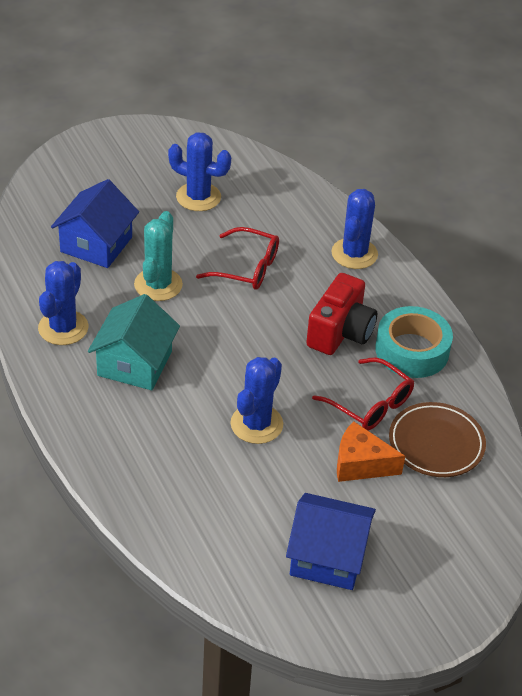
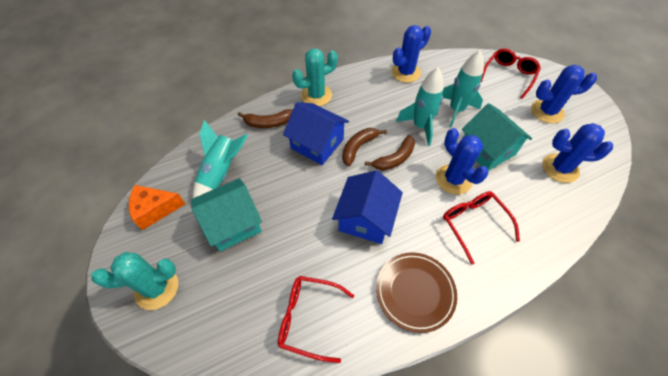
brown banana: 0 -> 3
red camera: 1 -> 0
red glasses: 2 -> 3
turquoise cactus: 1 -> 2
turquoise house: 1 -> 2
turquoise rocket: 0 -> 3
turquoise tape: 1 -> 0

